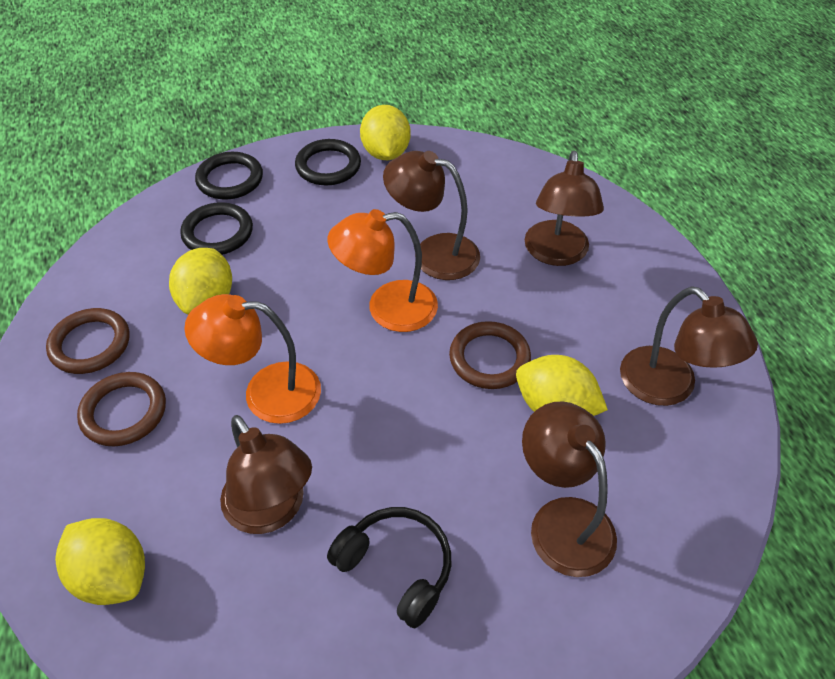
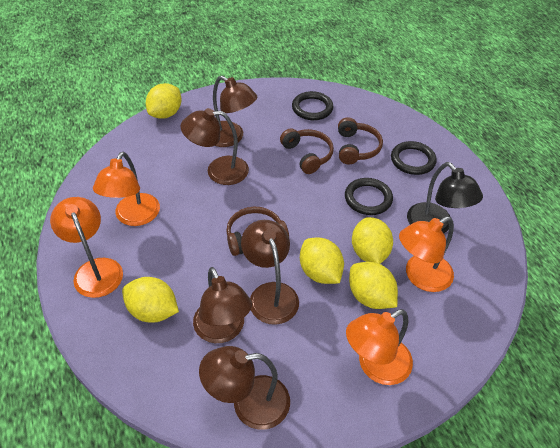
black headphones: 1 -> 0
black lamp: 0 -> 1
brown headphones: 0 -> 3
brown ring: 3 -> 0
orange lamp: 2 -> 4
yellow lemon: 4 -> 5

